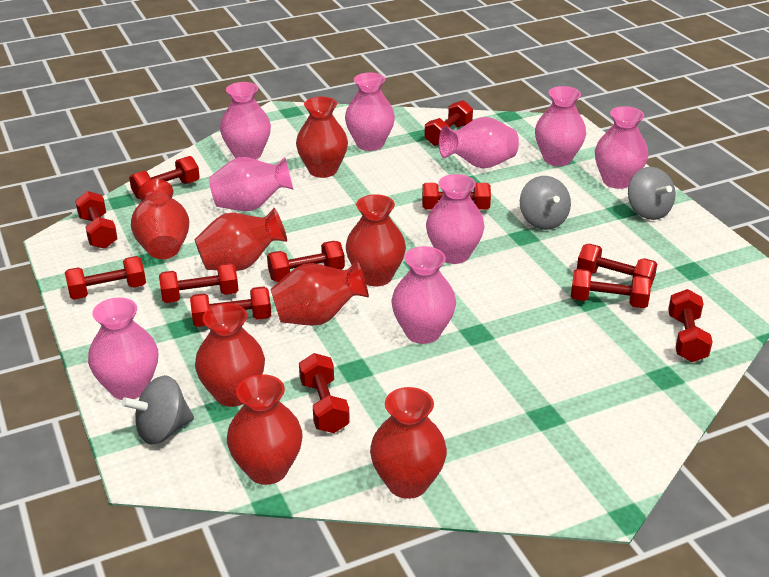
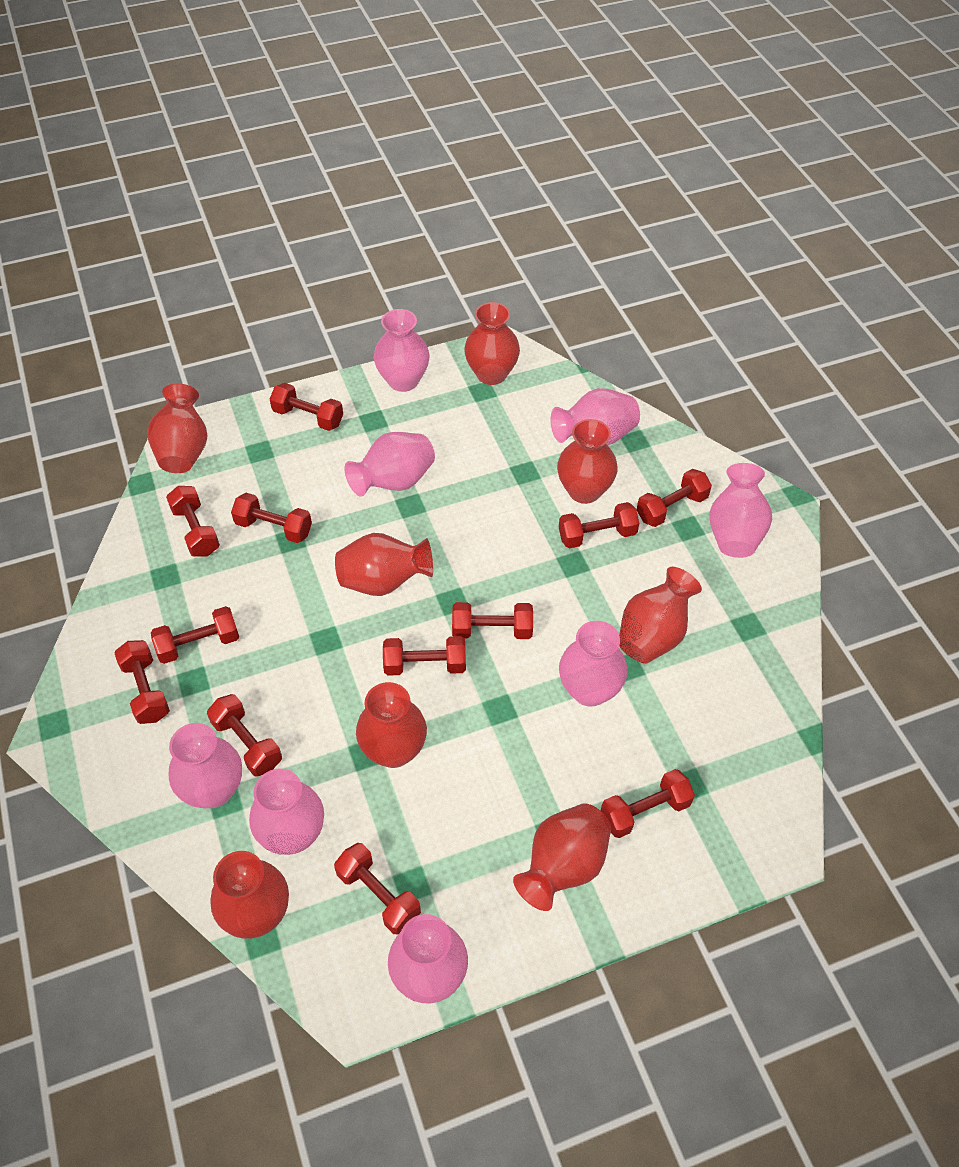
grey spinning top: 3 -> 0
pink vase: 9 -> 8

